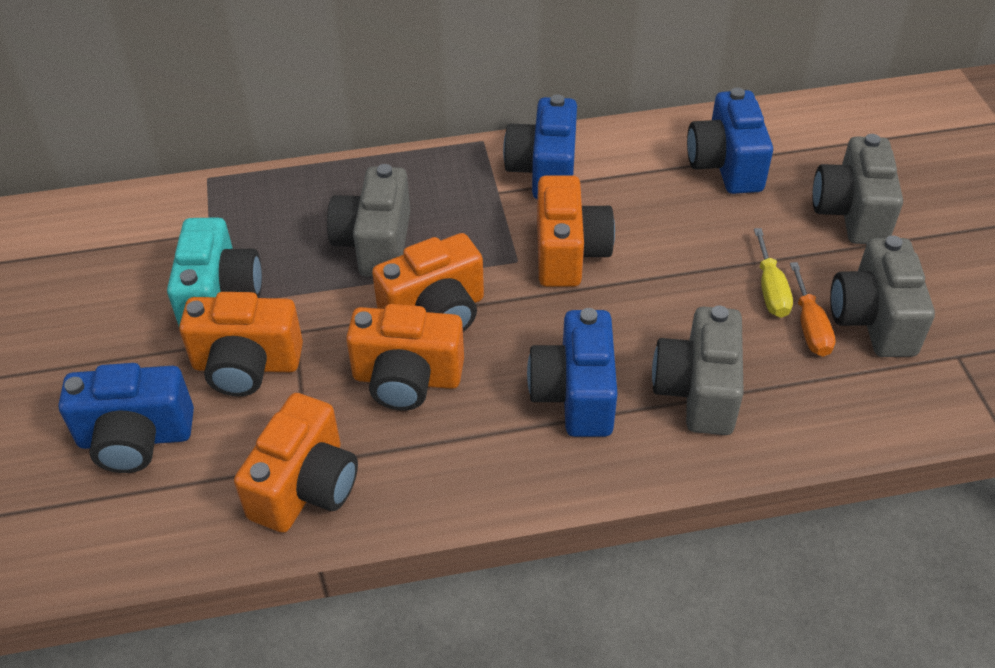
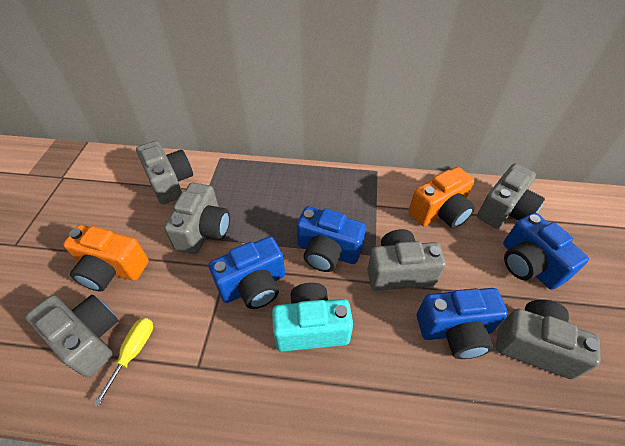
grey camera: 4 -> 6
orange camera: 5 -> 2
orange screwdriver: 1 -> 0

